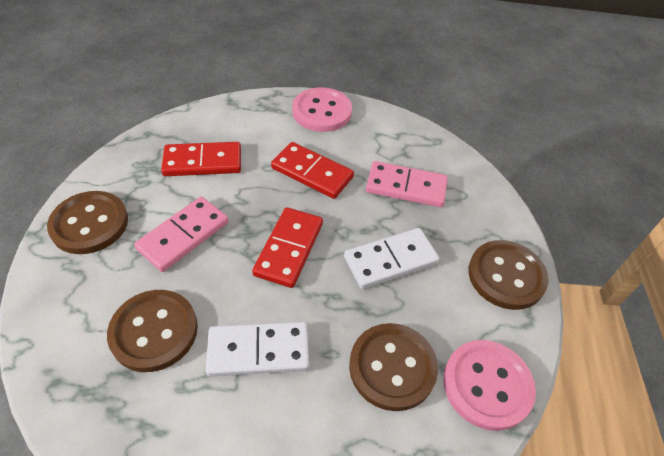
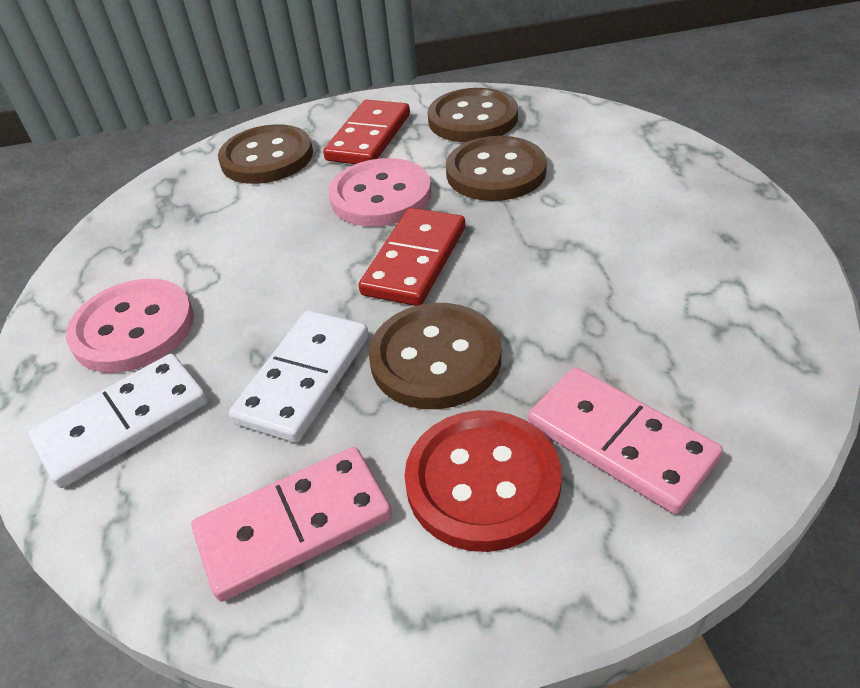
red button: 0 -> 1
red domino: 3 -> 2

